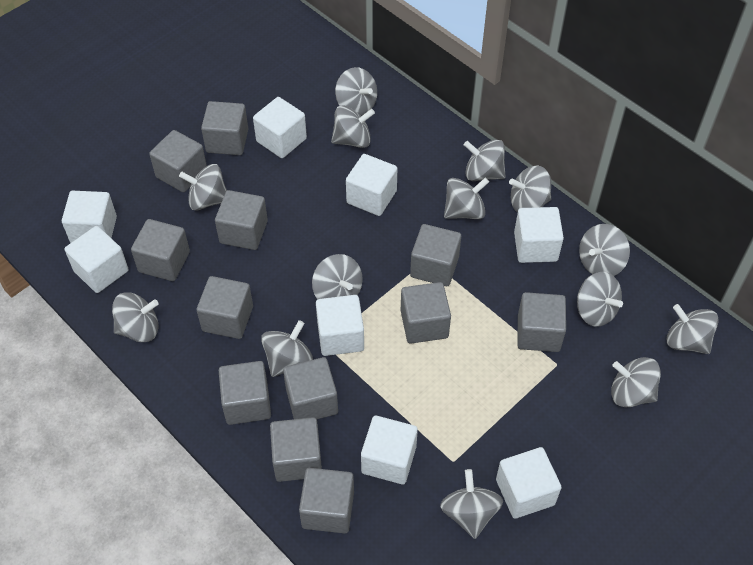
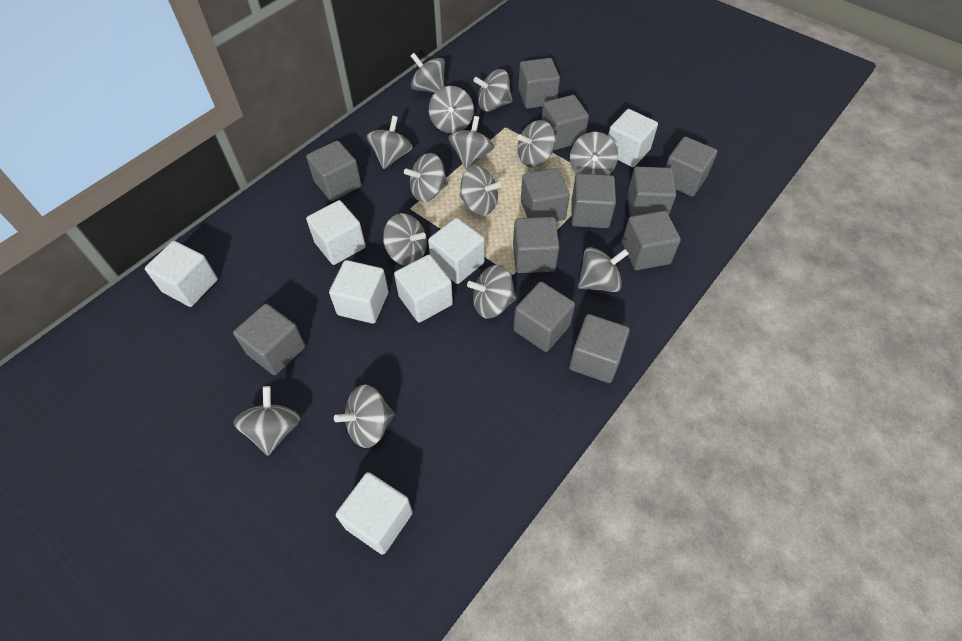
white cube: 8 -> 7

